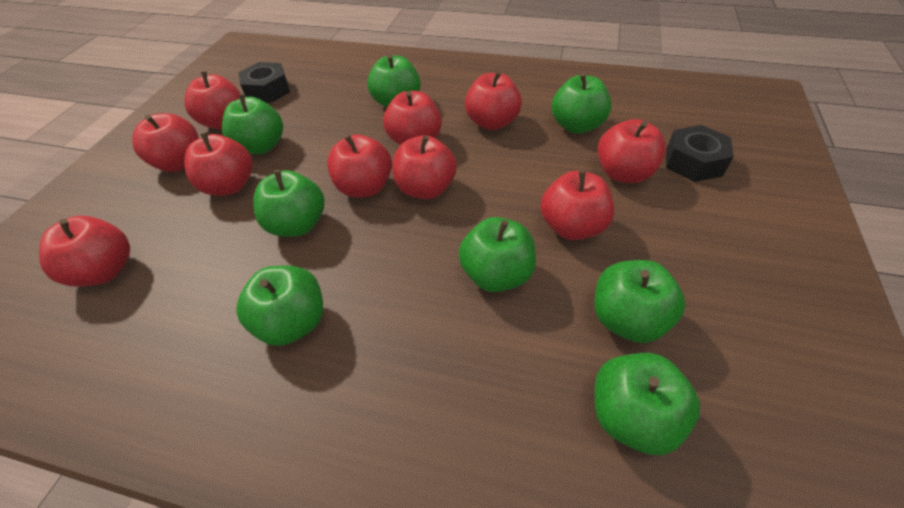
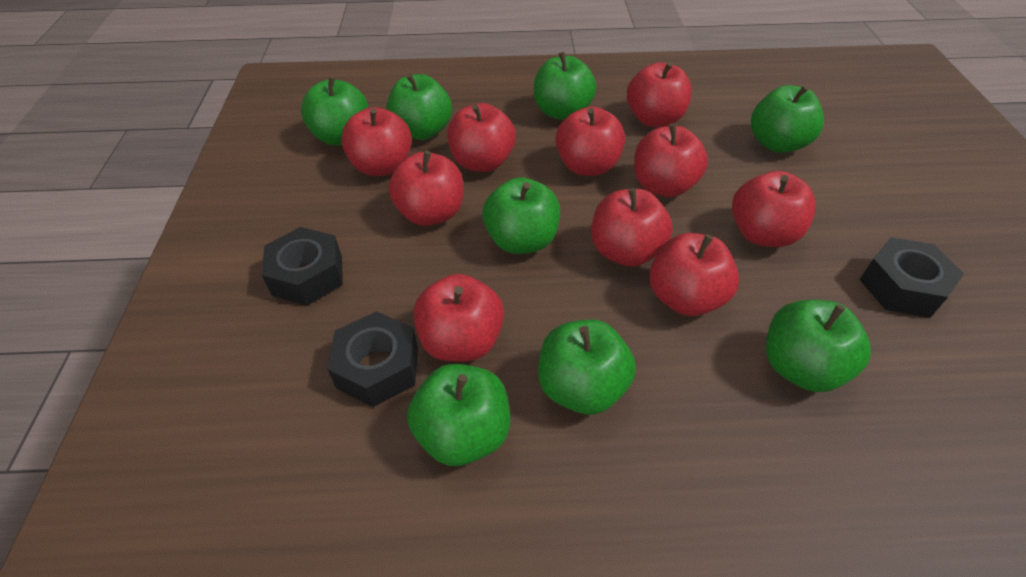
black nut: 2 -> 3

